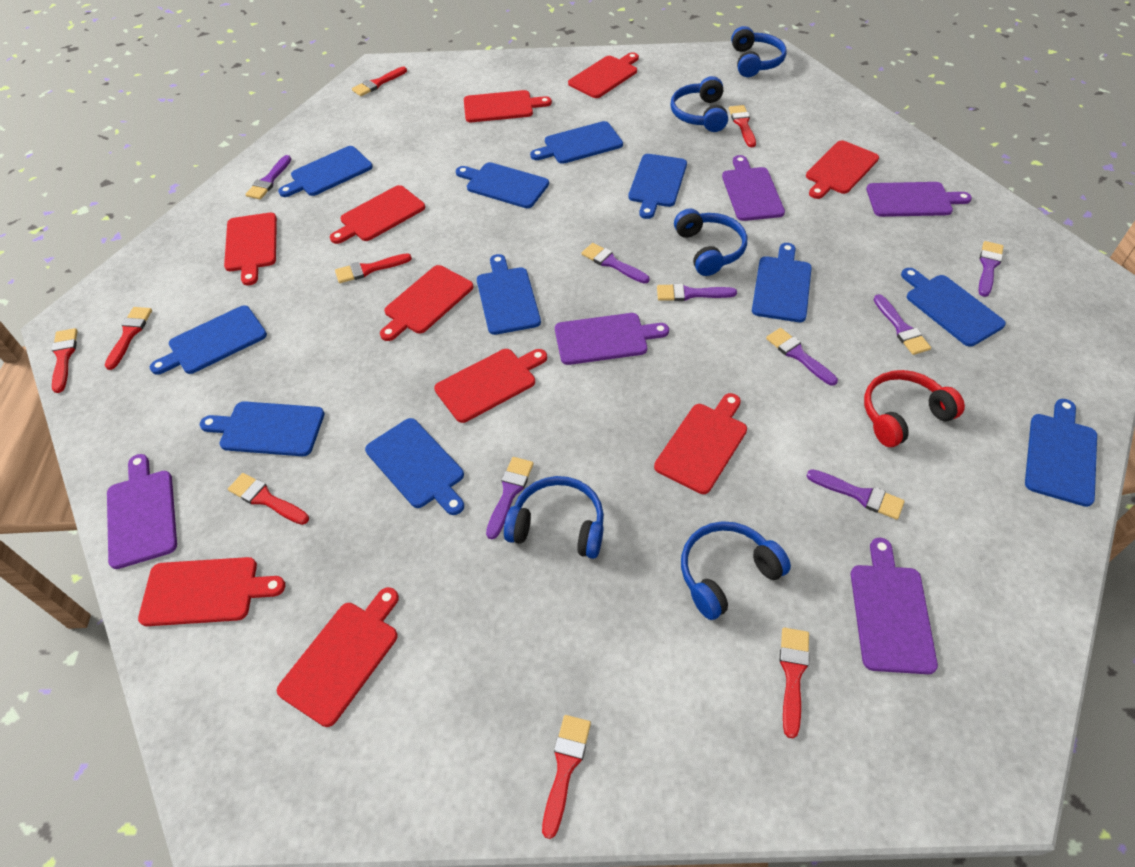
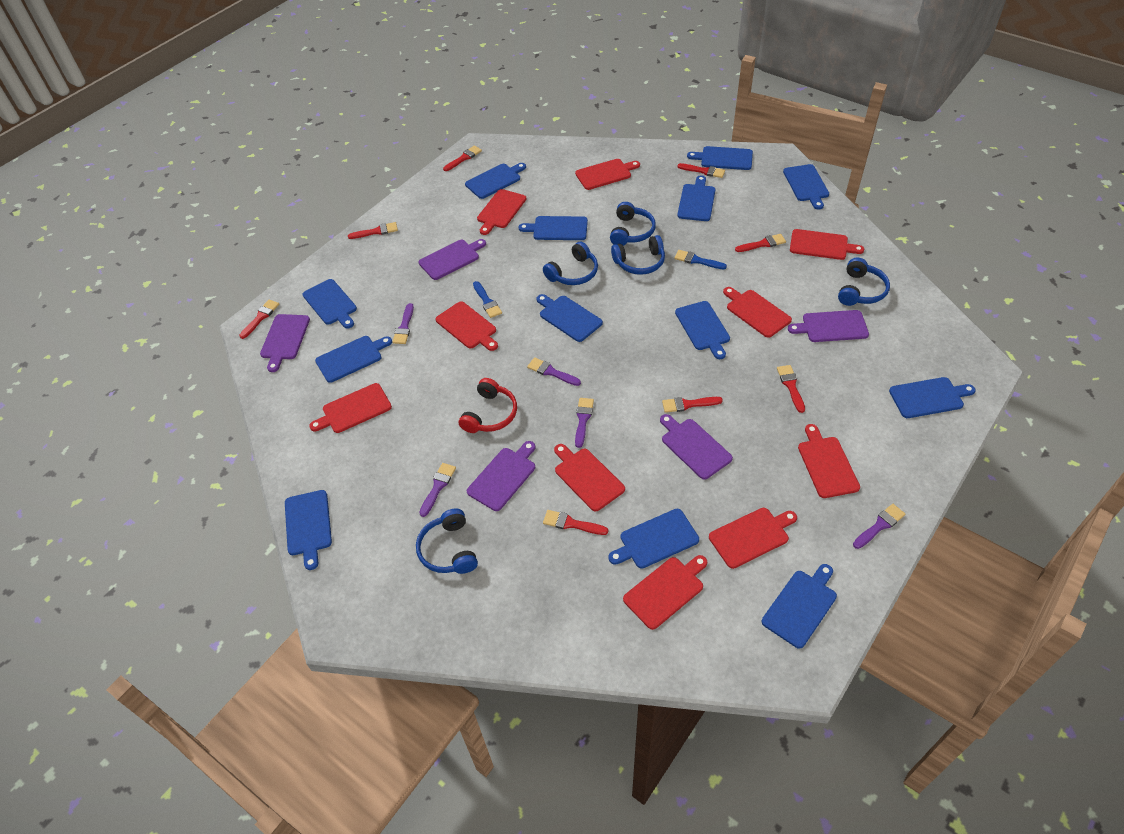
blue brush: 0 -> 2
blue cutting board: 11 -> 13
purple brush: 8 -> 5

